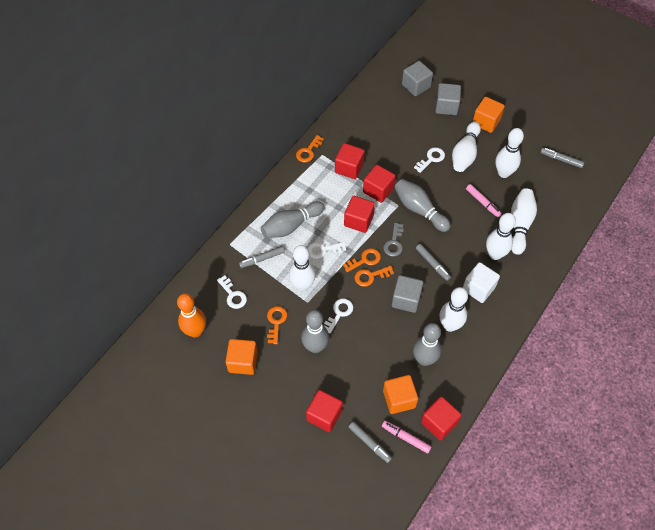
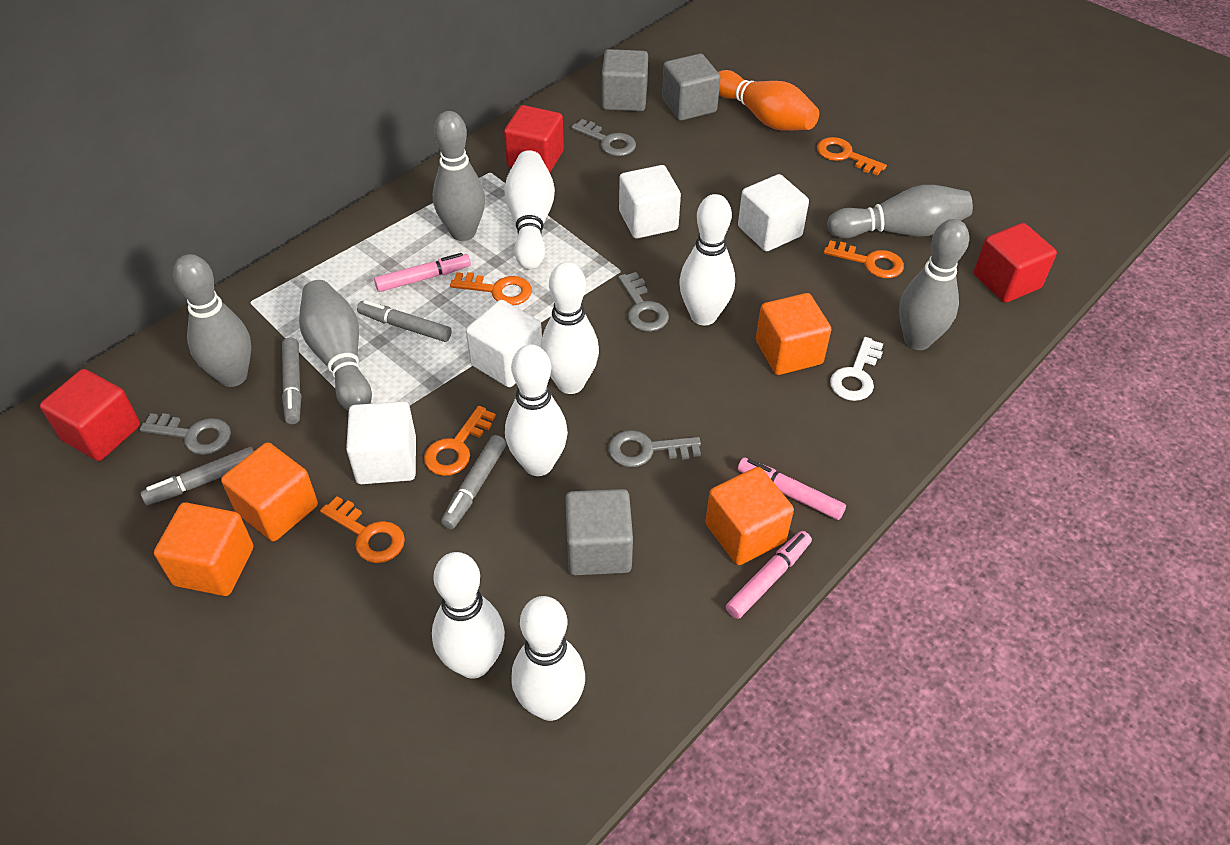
grey bowling pin: 4 -> 5
grey key: 1 -> 4
orange cube: 3 -> 4
orange key: 4 -> 5
pink marker: 2 -> 3
red cube: 5 -> 3
white cube: 1 -> 4
white key: 4 -> 1

